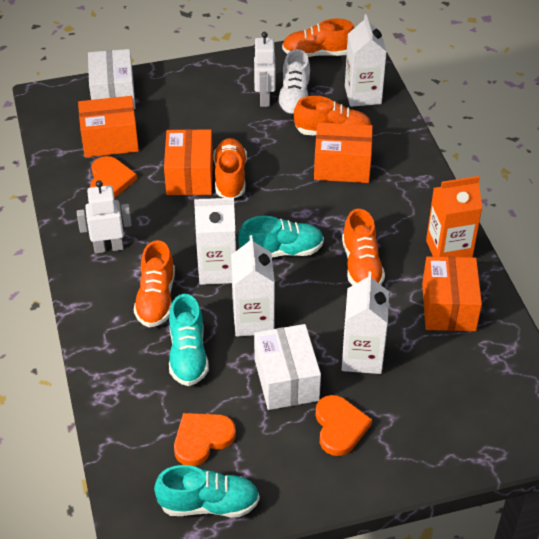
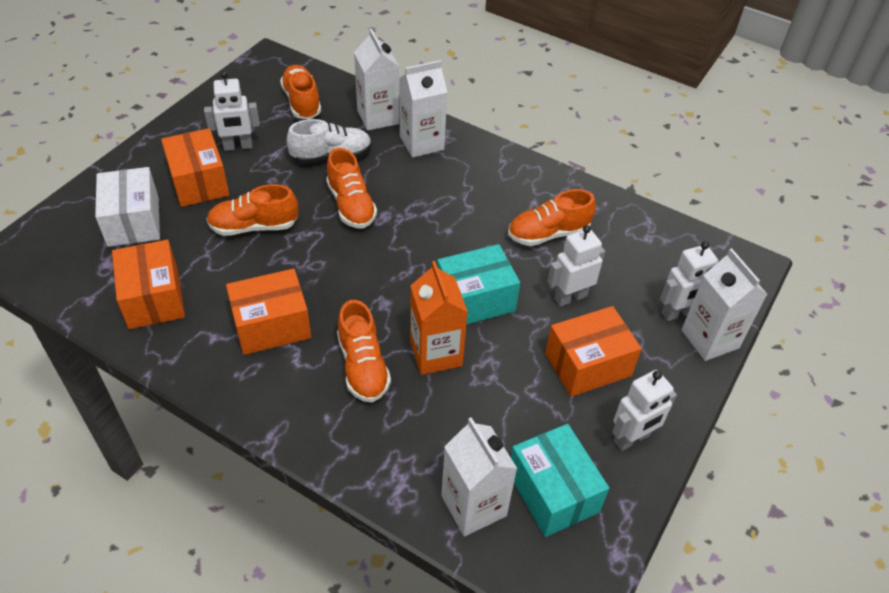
orange heart: 3 -> 0
turquoise box: 0 -> 2
turquoise shoe: 3 -> 0
white box: 2 -> 1
white robot: 2 -> 4

